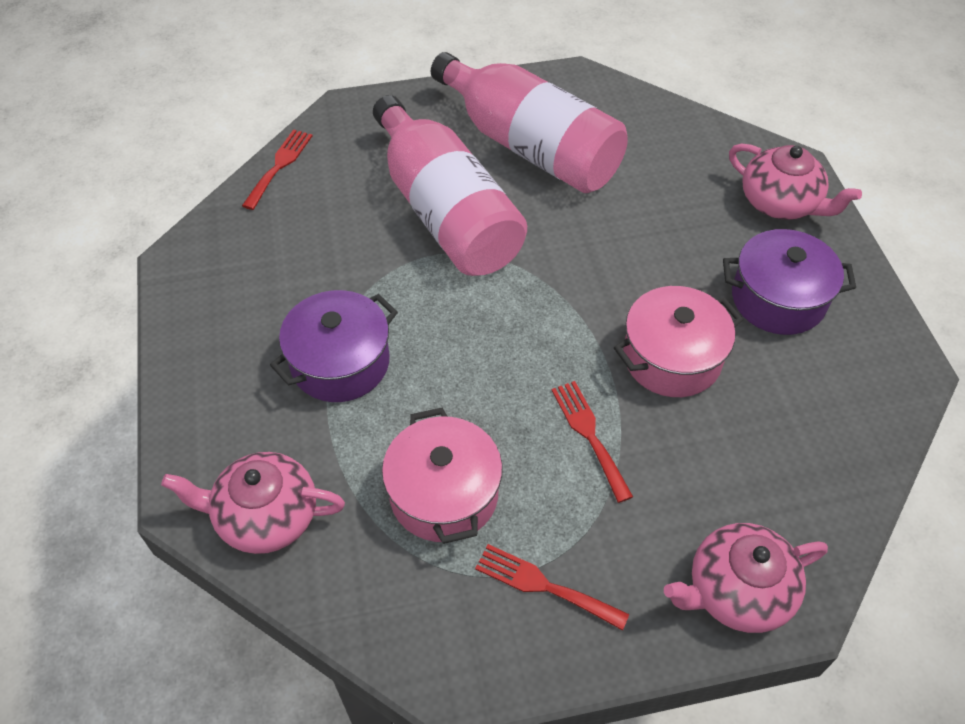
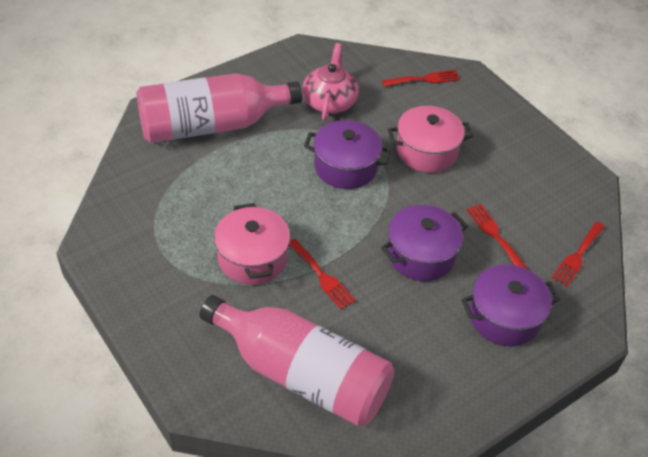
pink teapot: 3 -> 1
purple pot: 2 -> 3
red fork: 3 -> 4

